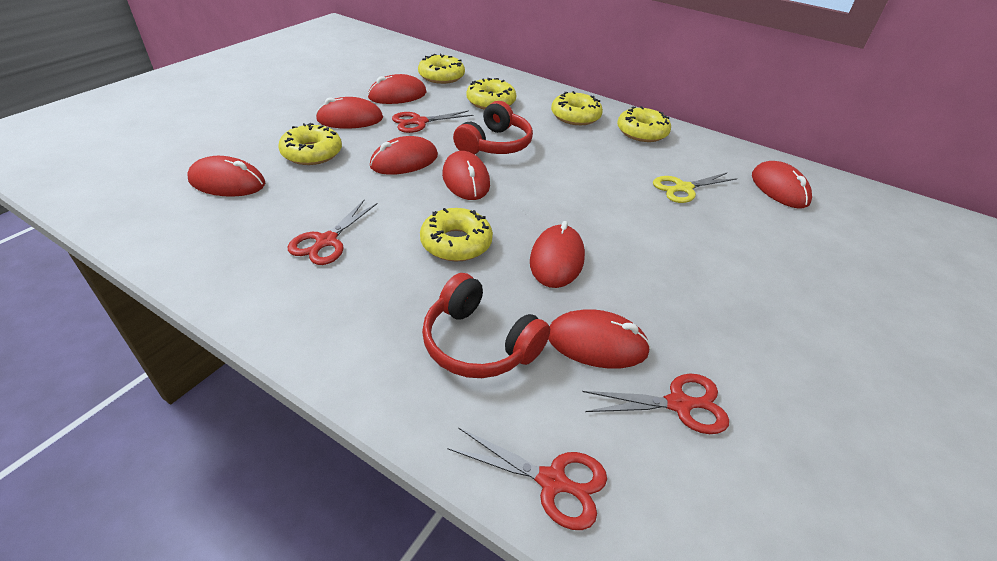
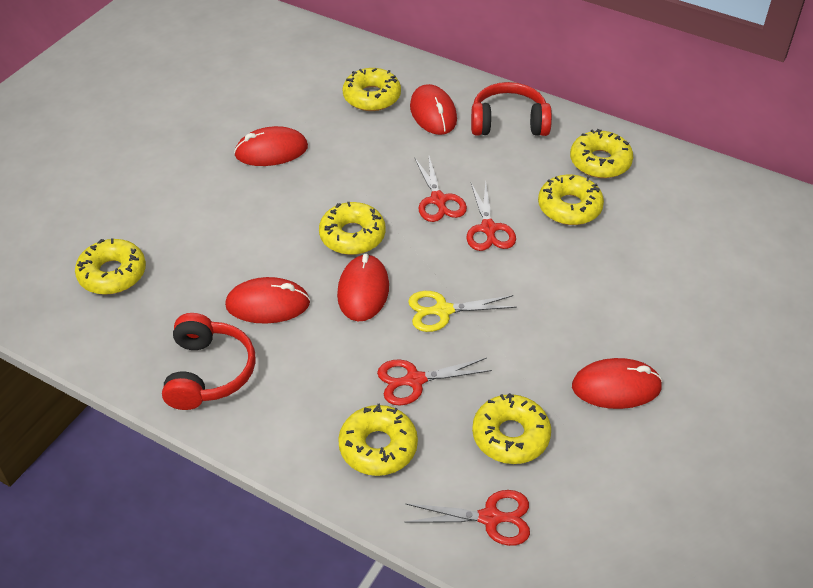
red mouse: 8 -> 5
yellow donut: 6 -> 7

